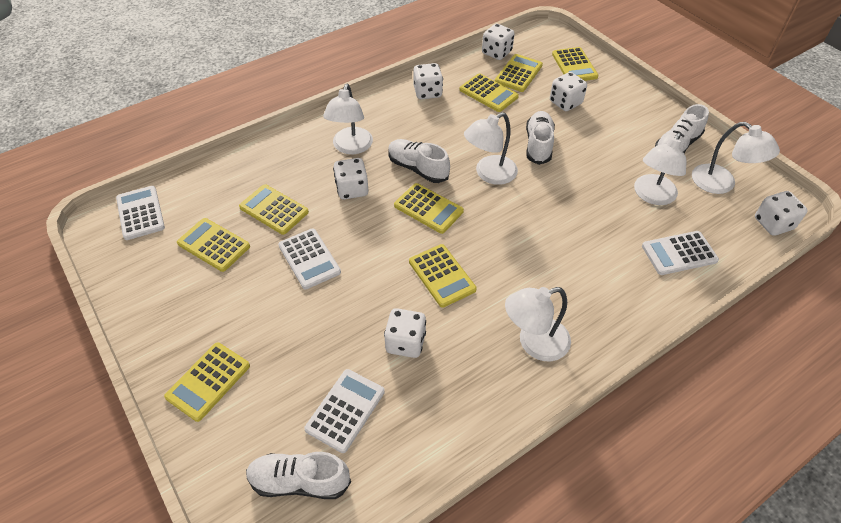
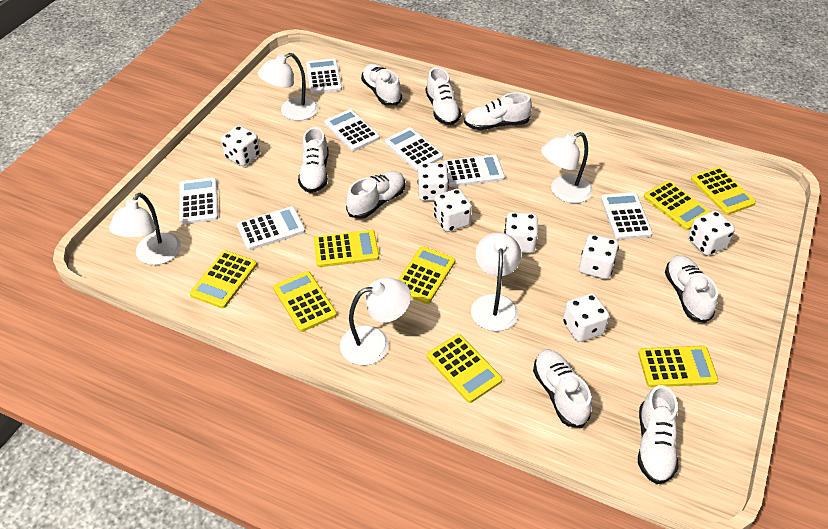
white calculator: 4 -> 7
white dice: 6 -> 7
white shoe: 4 -> 8

